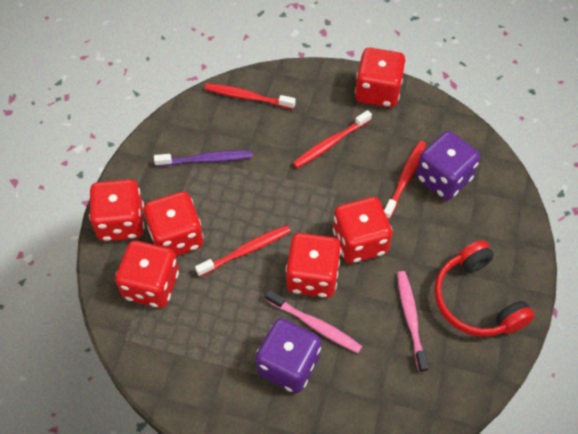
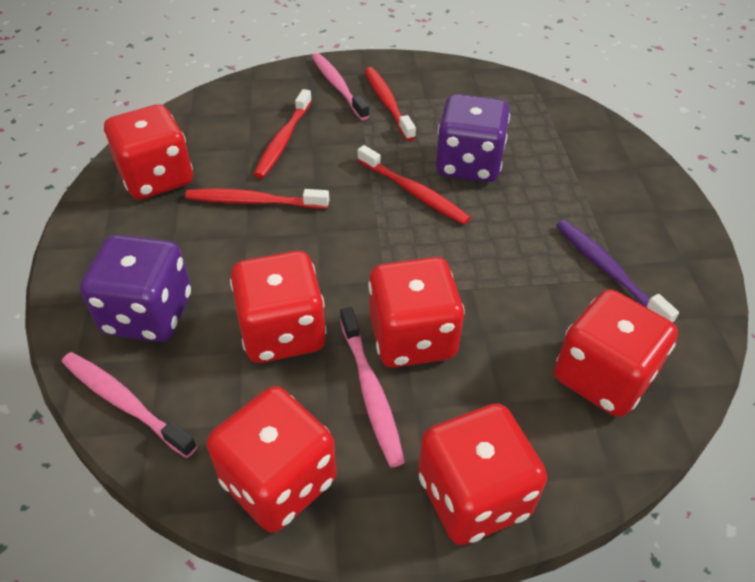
pink toothbrush: 2 -> 3
red headphones: 1 -> 0

